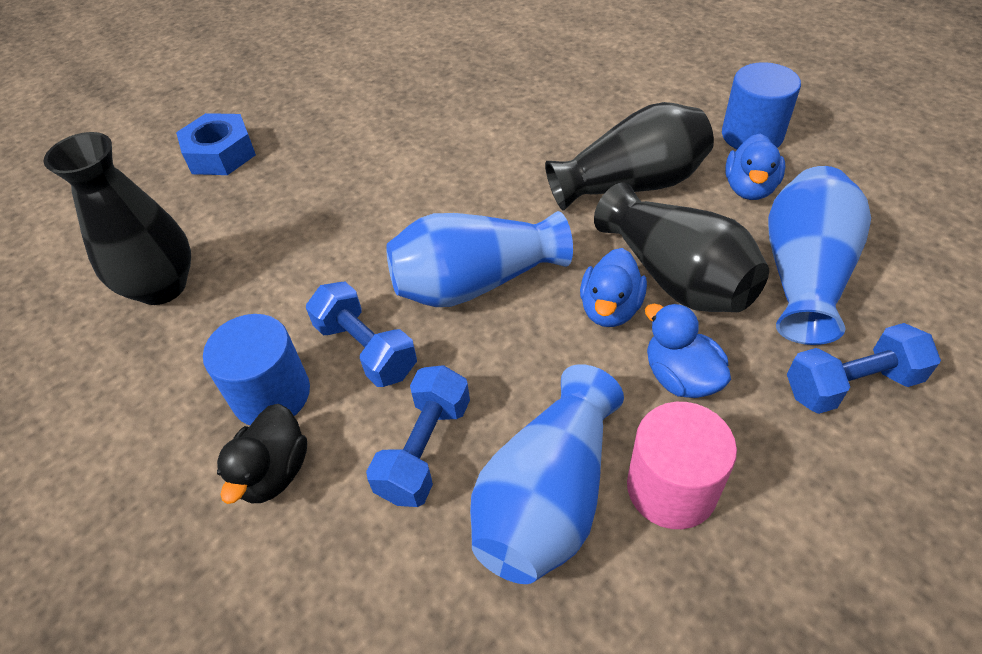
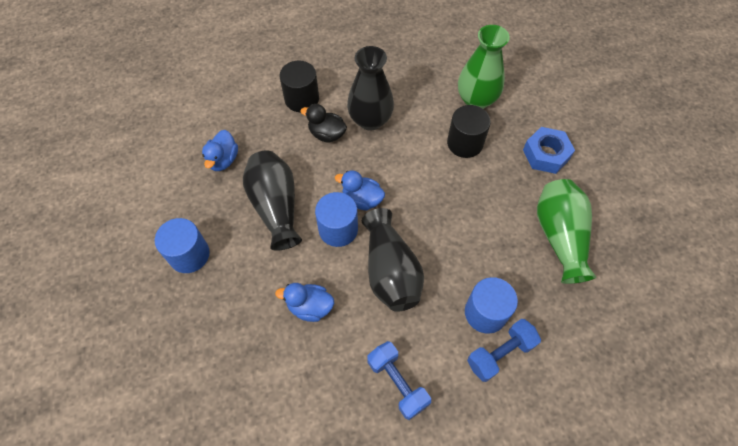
black cylinder: 0 -> 2
blue cylinder: 2 -> 3
blue dumbbell: 3 -> 2
blue vase: 3 -> 0
green vase: 0 -> 2
pink cylinder: 1 -> 0

